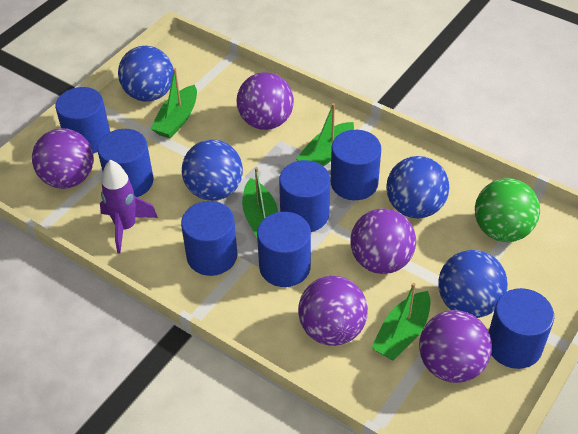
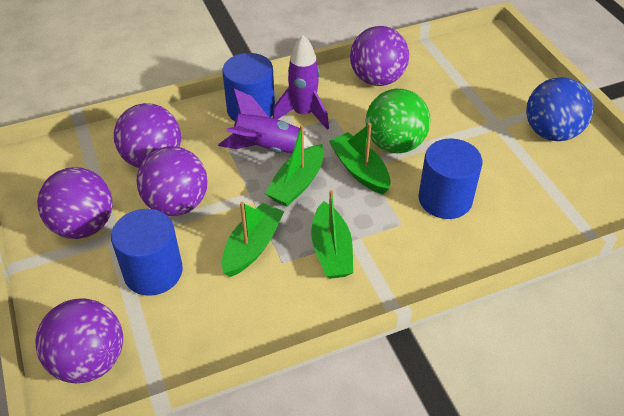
blue ball: 4 -> 1
blue cylinder: 7 -> 3
purple rocket: 1 -> 2

